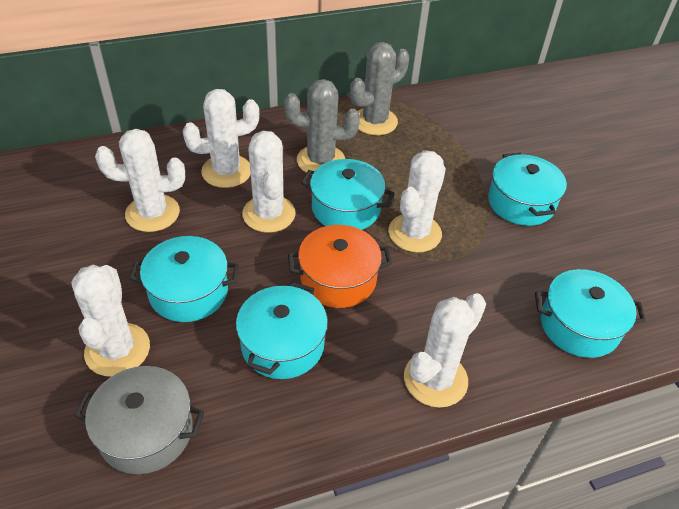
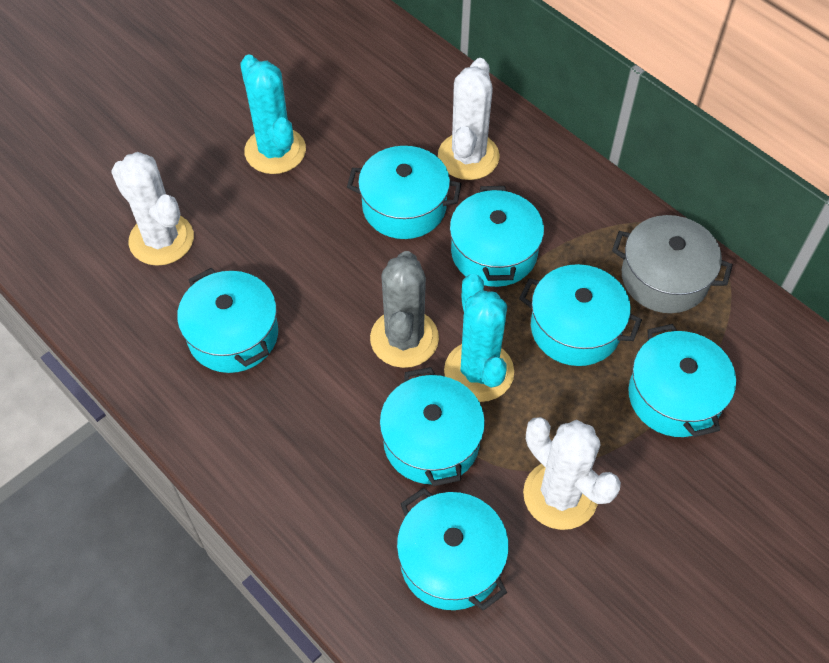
grey cactus: 2 -> 1
orange pot: 1 -> 0
turquoise cactus: 0 -> 2
turquoise pot: 5 -> 7
white cactus: 6 -> 3

